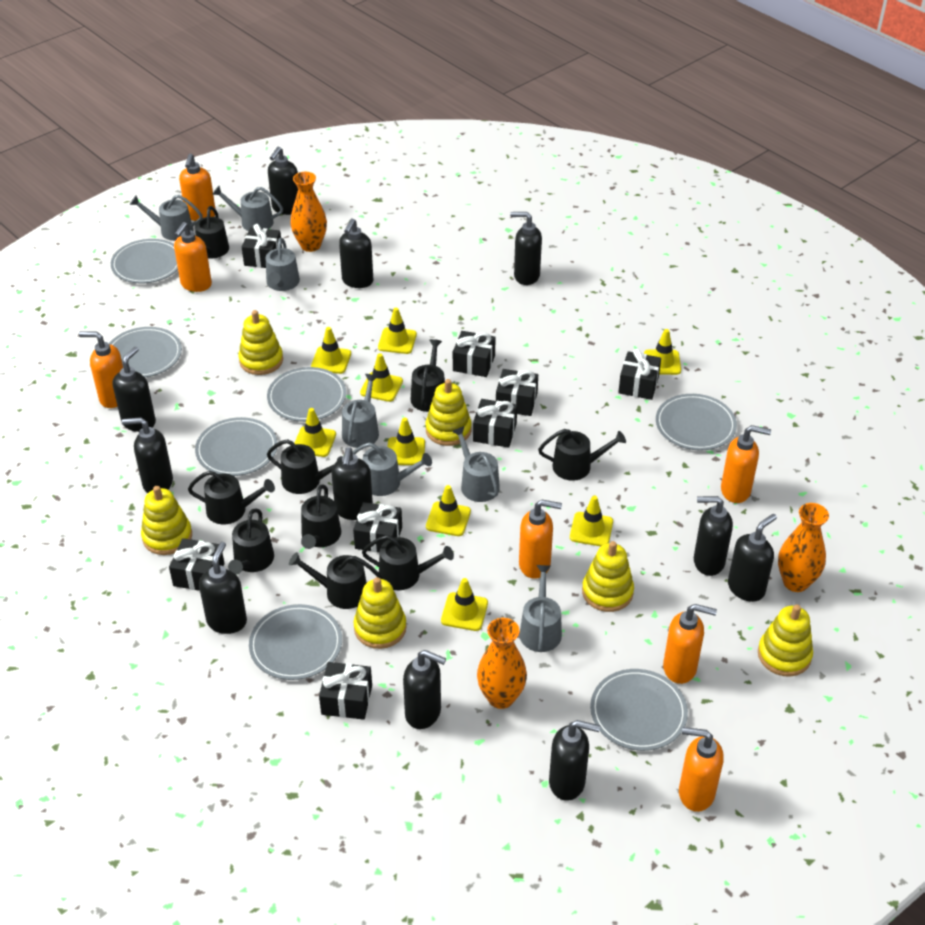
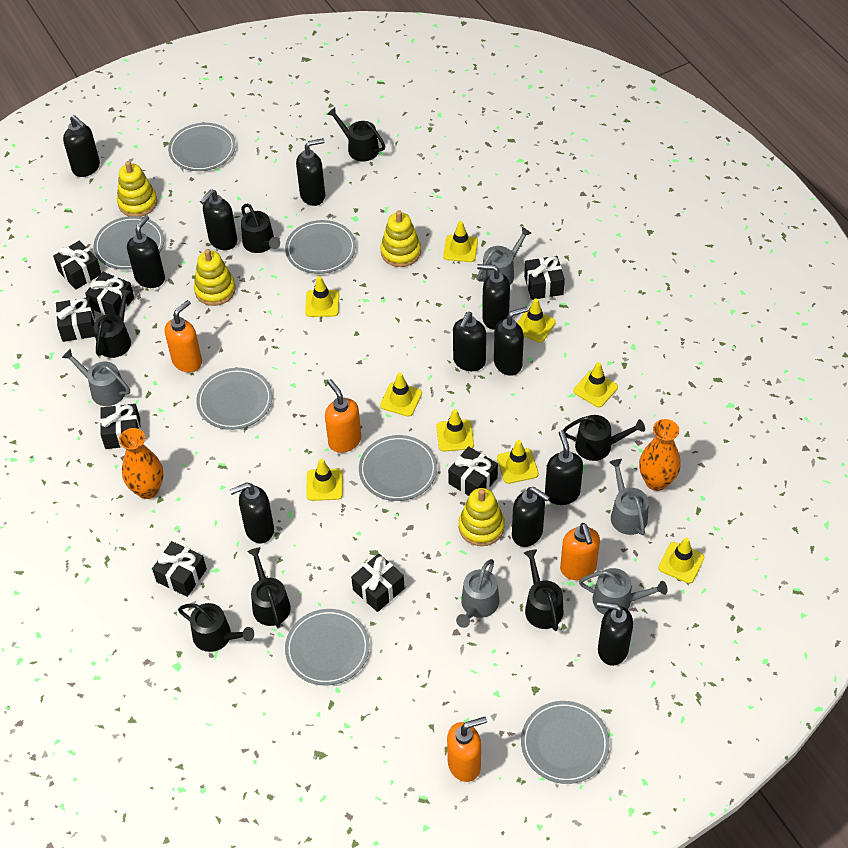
black watering can: 9 -> 7
grey watering can: 7 -> 5
orange soap dispenser: 7 -> 4
orange vase: 3 -> 2
yellow stacking toy: 6 -> 4

